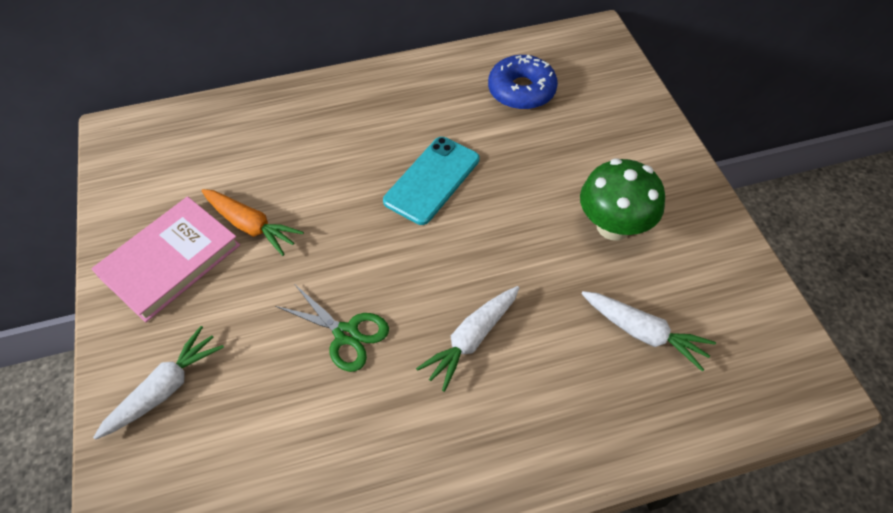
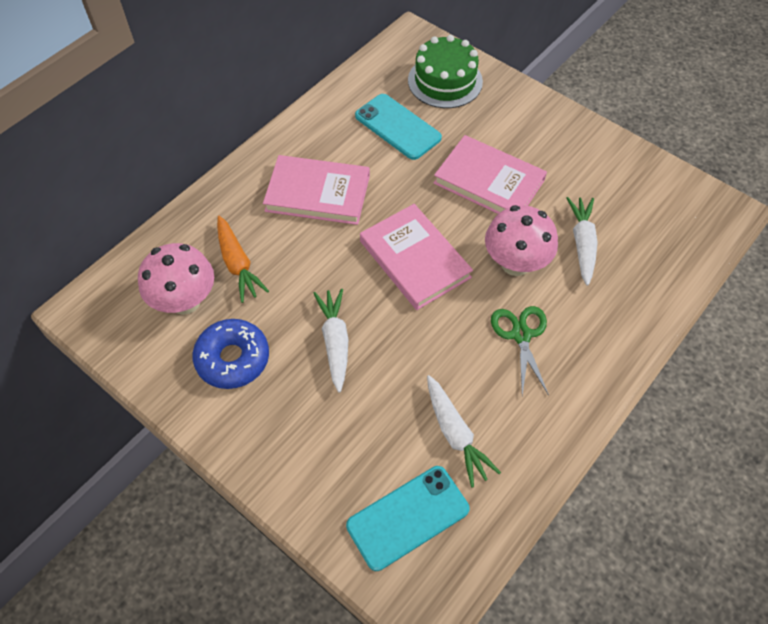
green cake: 0 -> 1
green mushroom: 1 -> 0
pink book: 1 -> 3
pink mushroom: 0 -> 2
turquoise phone: 1 -> 2

